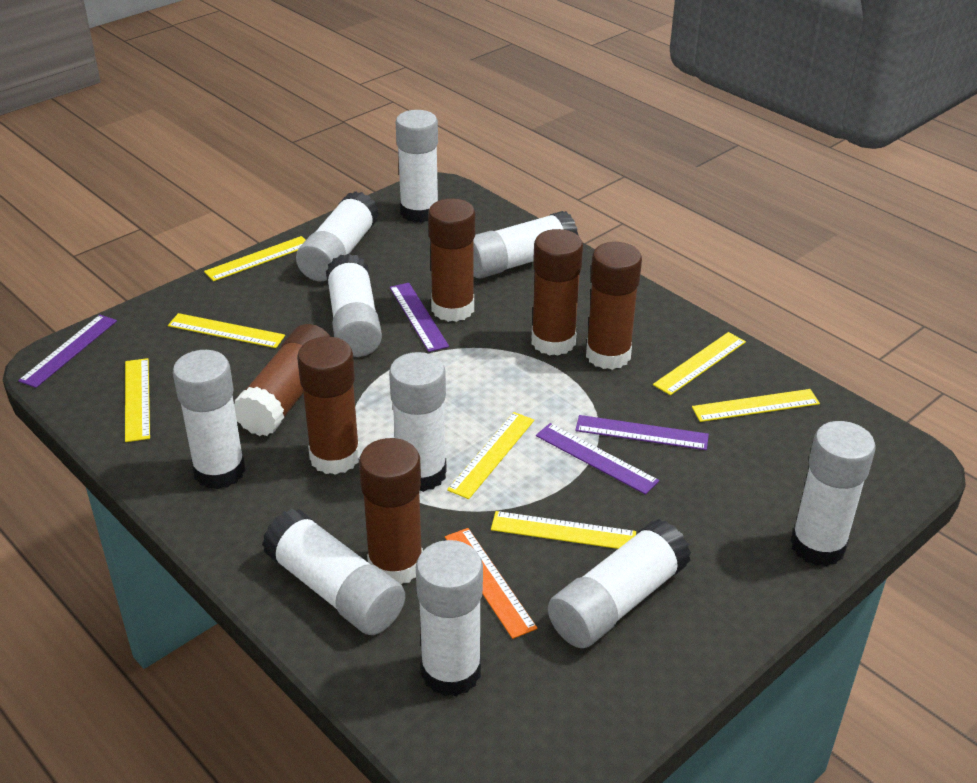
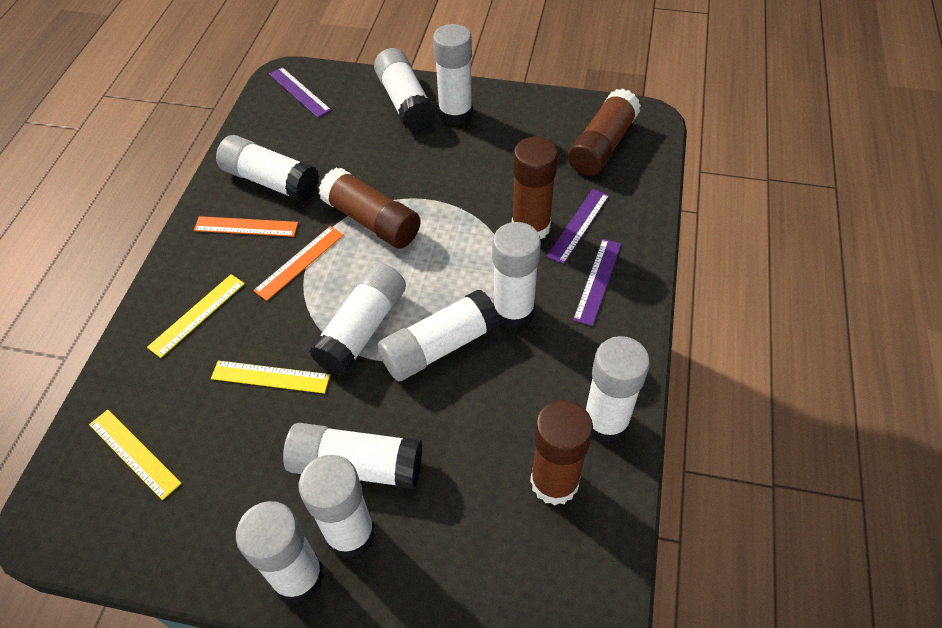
brown glue stick: 6 -> 4
orange ruler: 1 -> 2
purple ruler: 4 -> 3
yellow ruler: 7 -> 3

